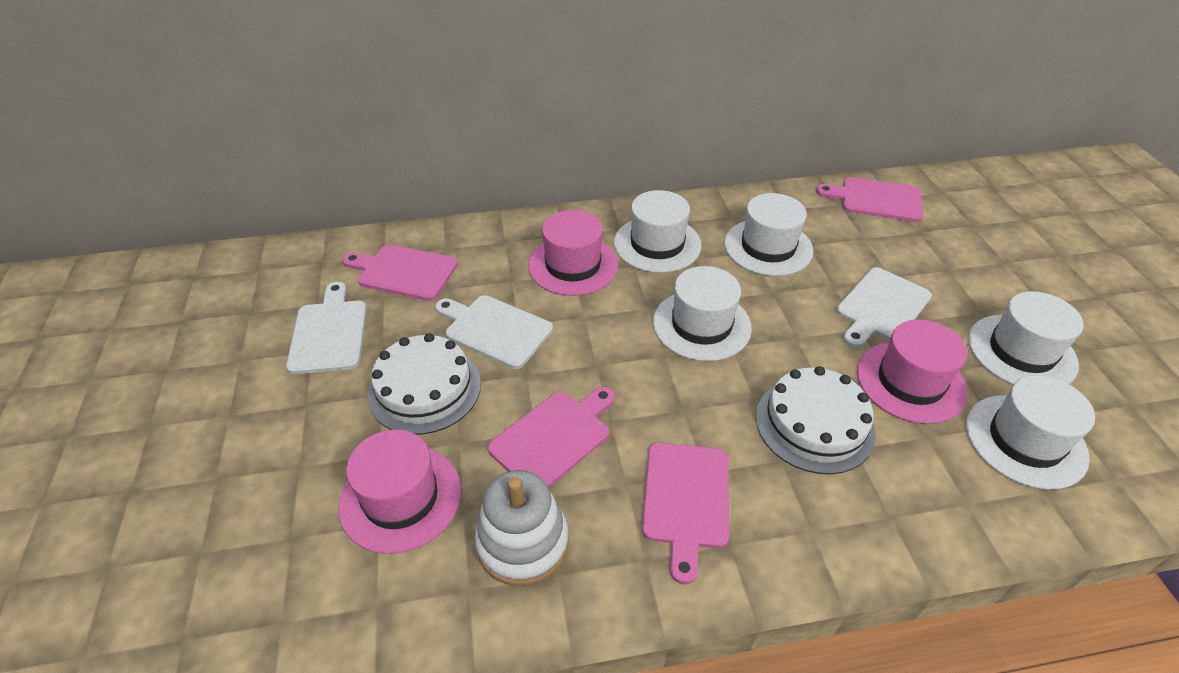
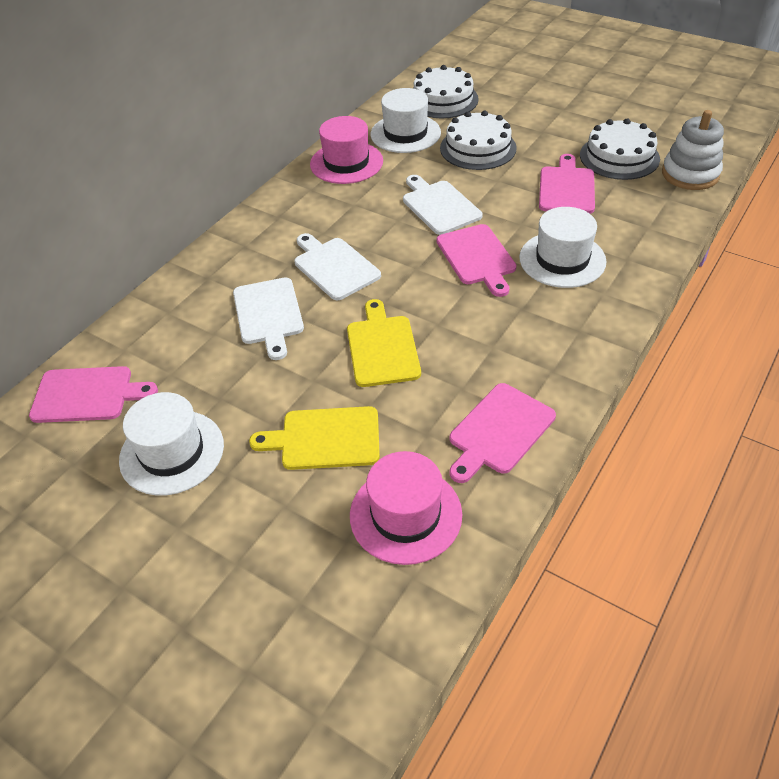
pink hat: 3 -> 2
white cake: 2 -> 3
white hat: 5 -> 3
yellow cutting board: 0 -> 2

